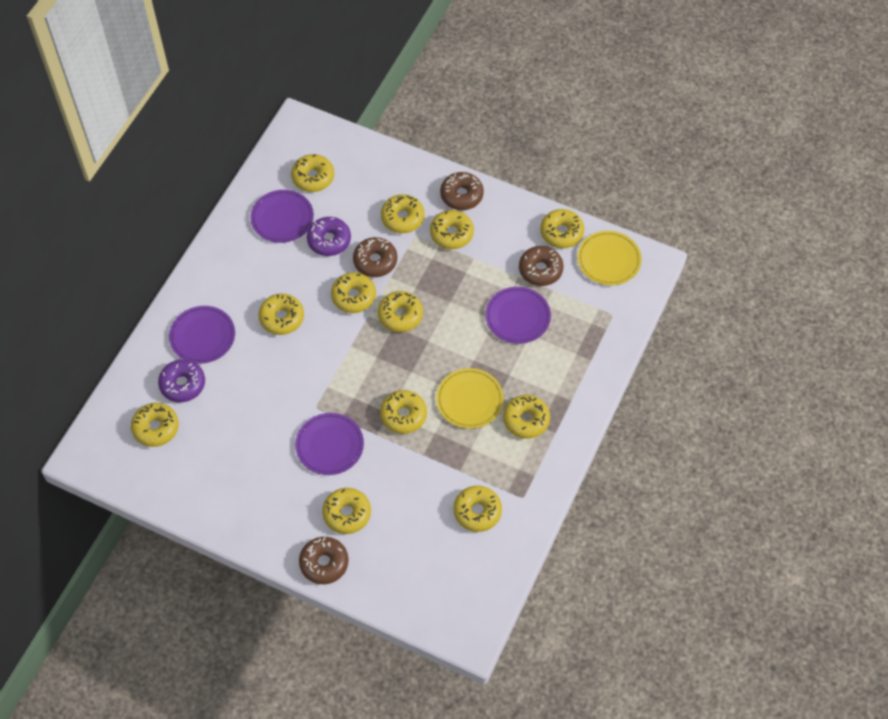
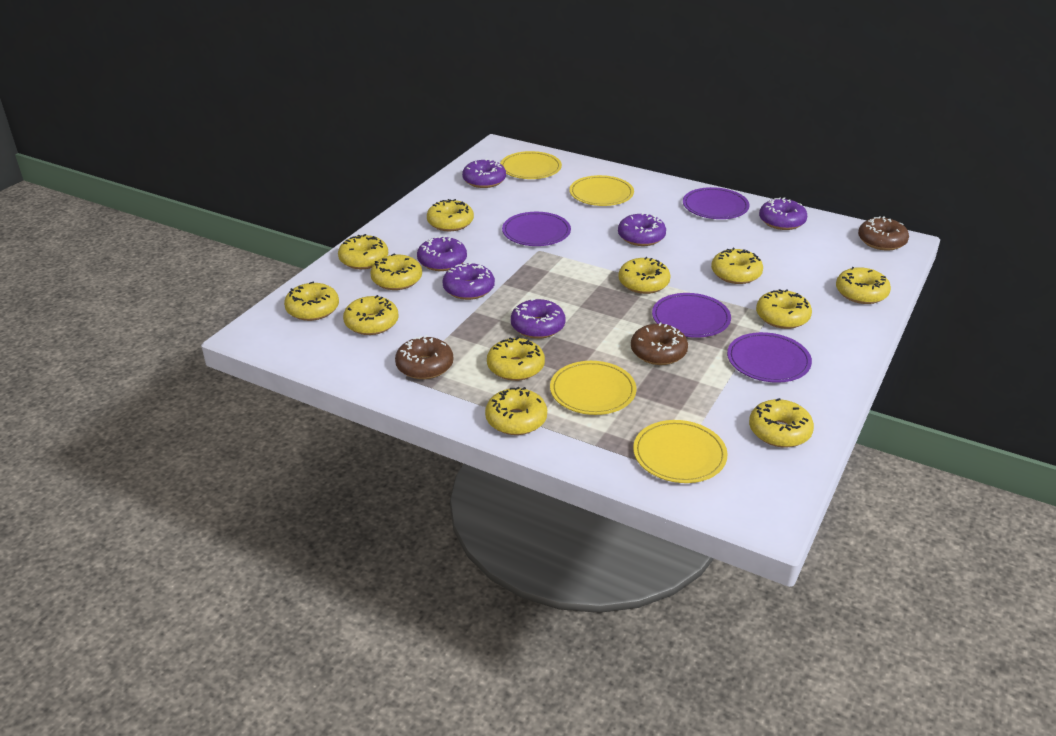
brown donut: 4 -> 3
purple donut: 2 -> 6
yellow plate: 2 -> 4

